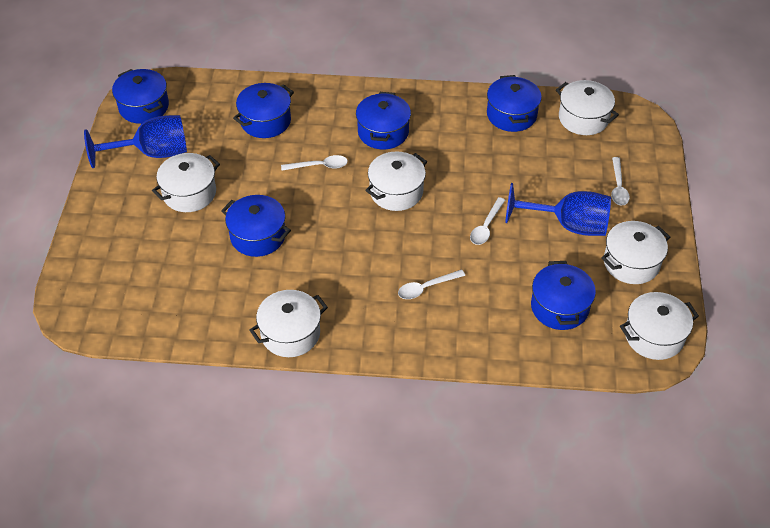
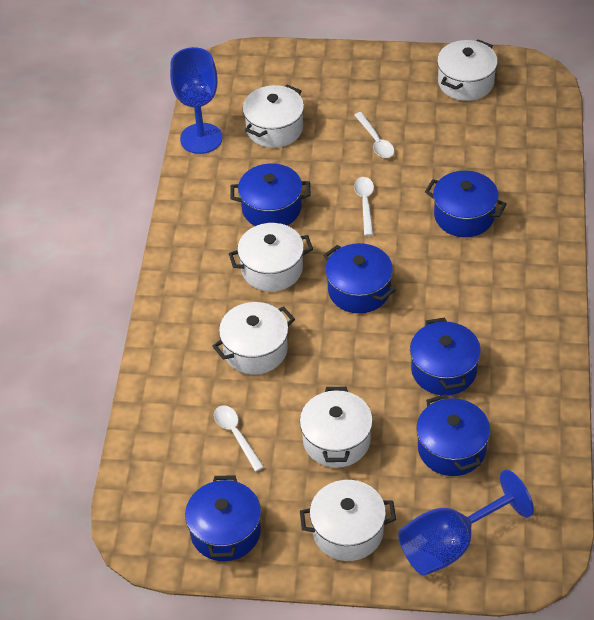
white spoon: 4 -> 3

